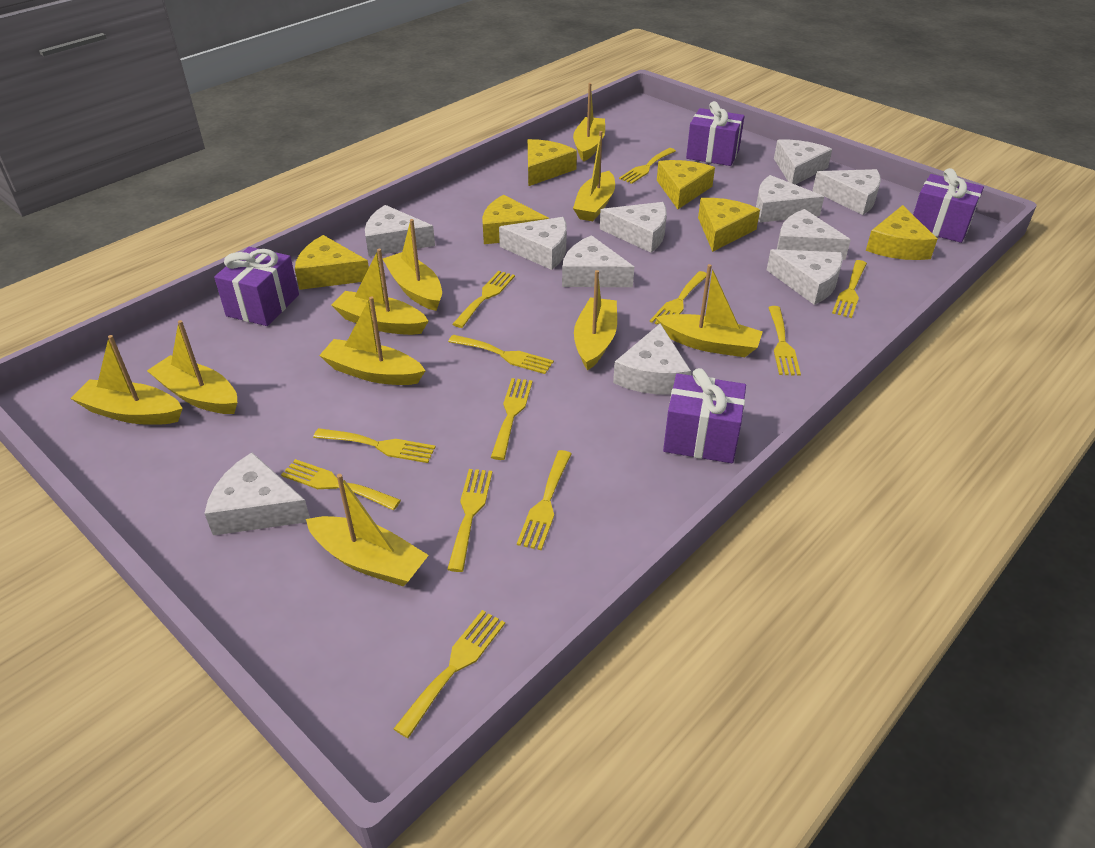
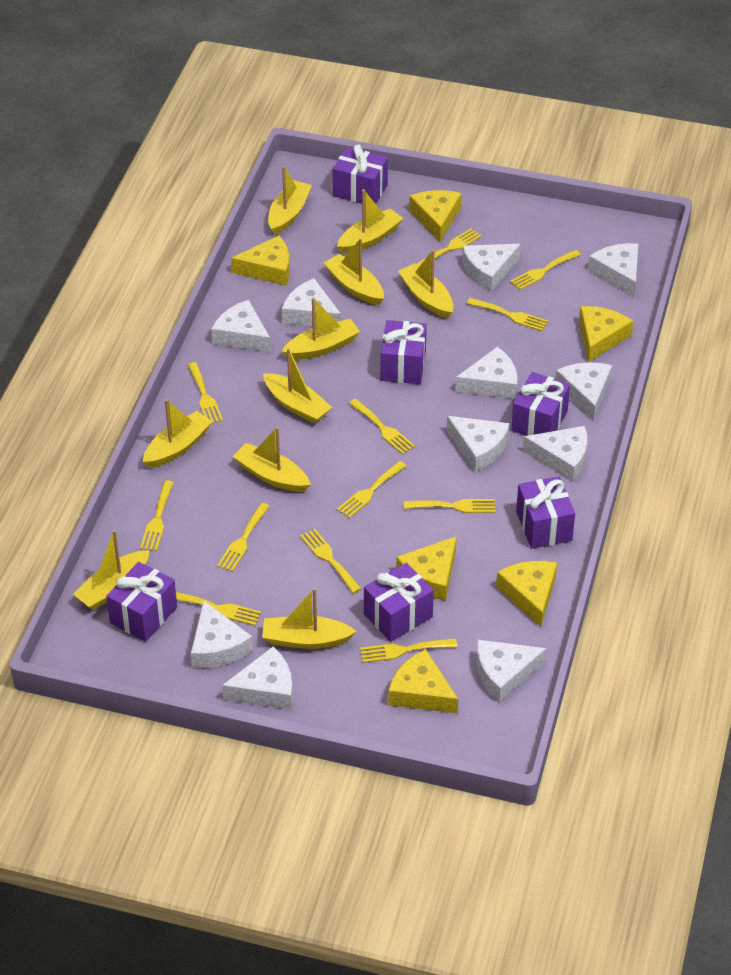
purple gift: 4 -> 6

